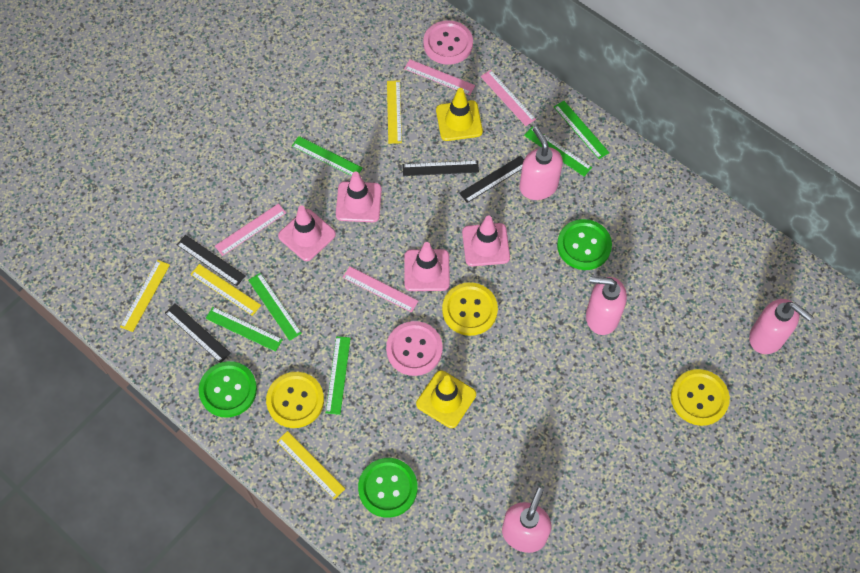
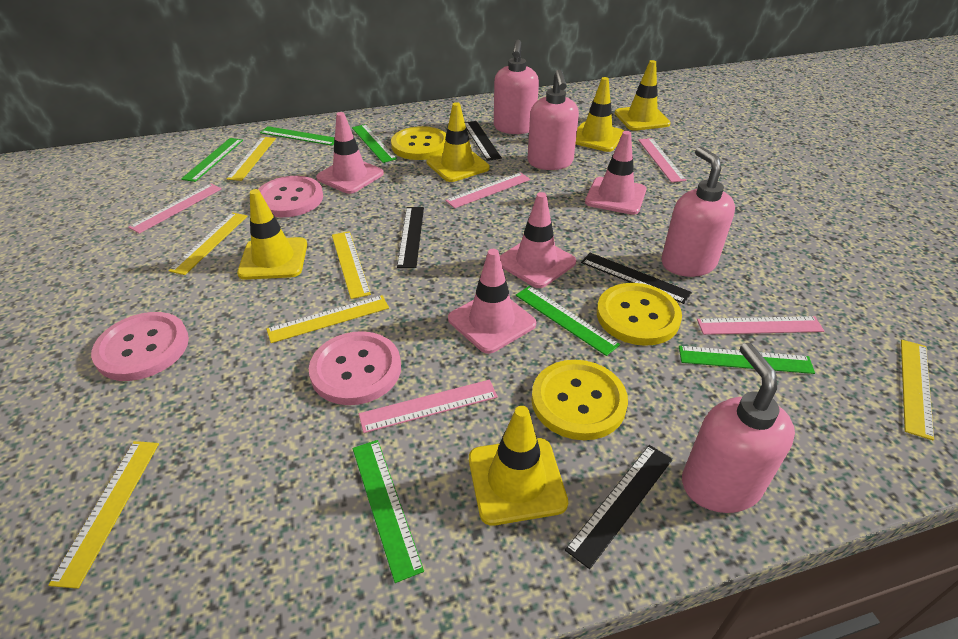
green button: 3 -> 0
pink button: 2 -> 3
pink ruler: 4 -> 5
yellow ruler: 4 -> 6
yellow traffic cone: 2 -> 5

